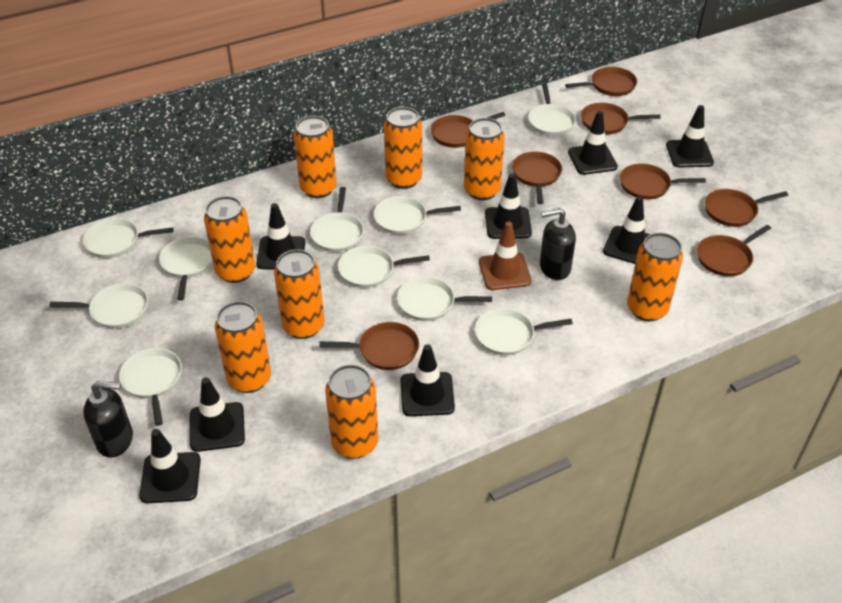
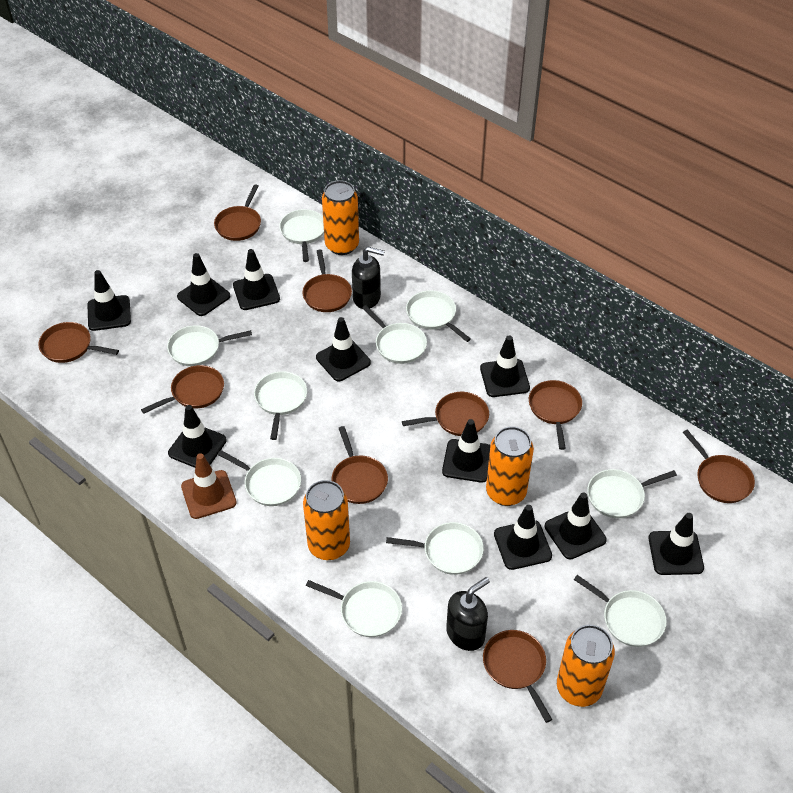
black traffic cone: 8 -> 10
brown pan: 8 -> 9
orange can: 8 -> 4

